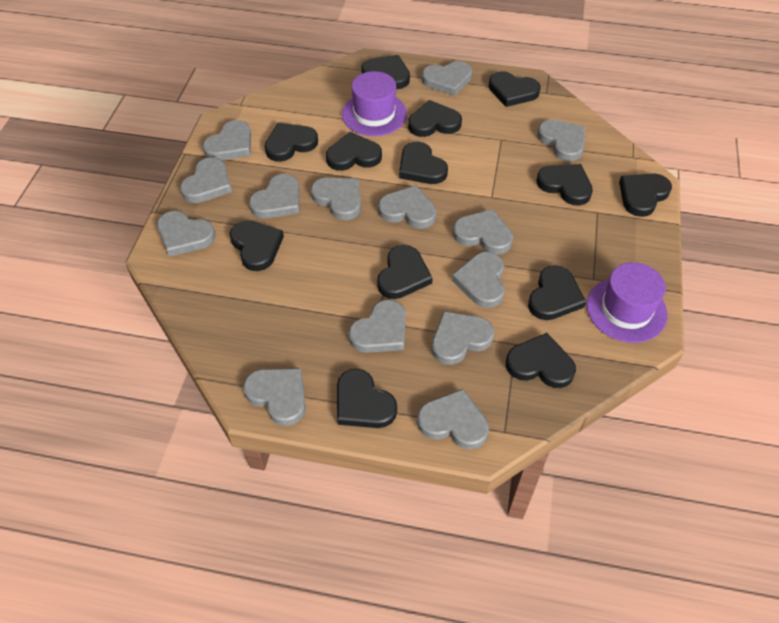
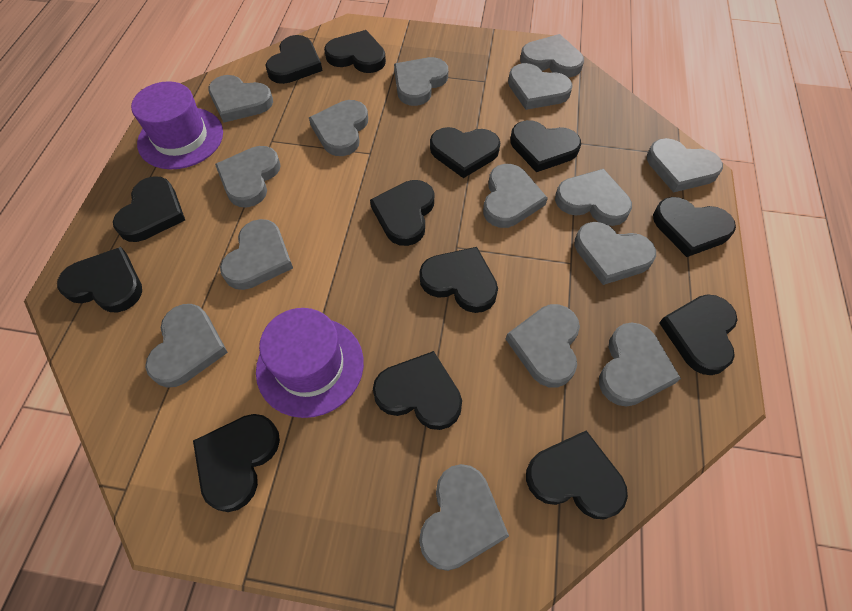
grey heart: 14 -> 15

